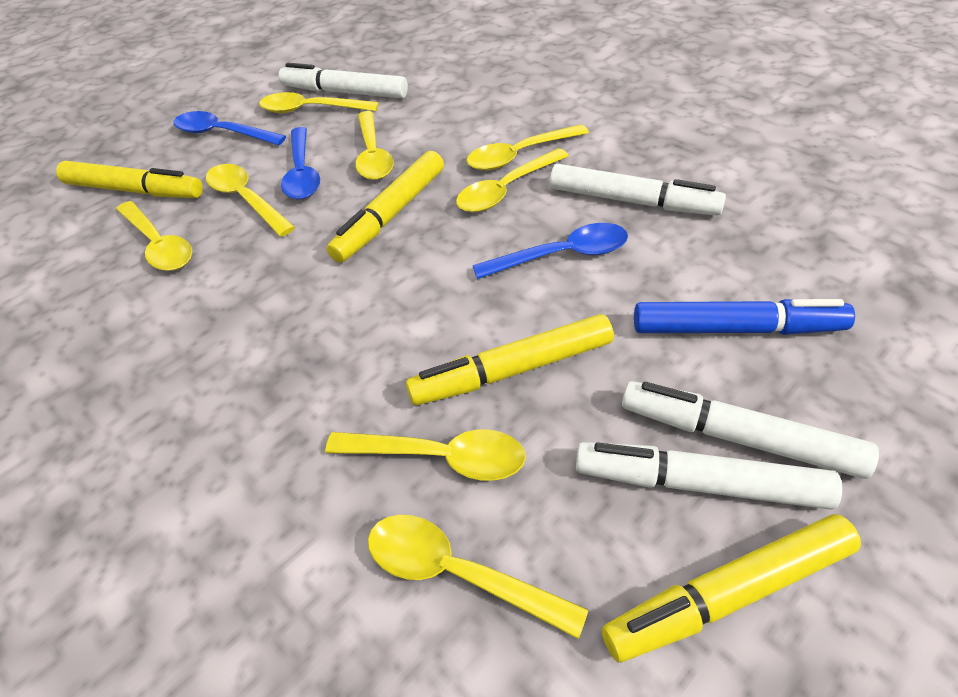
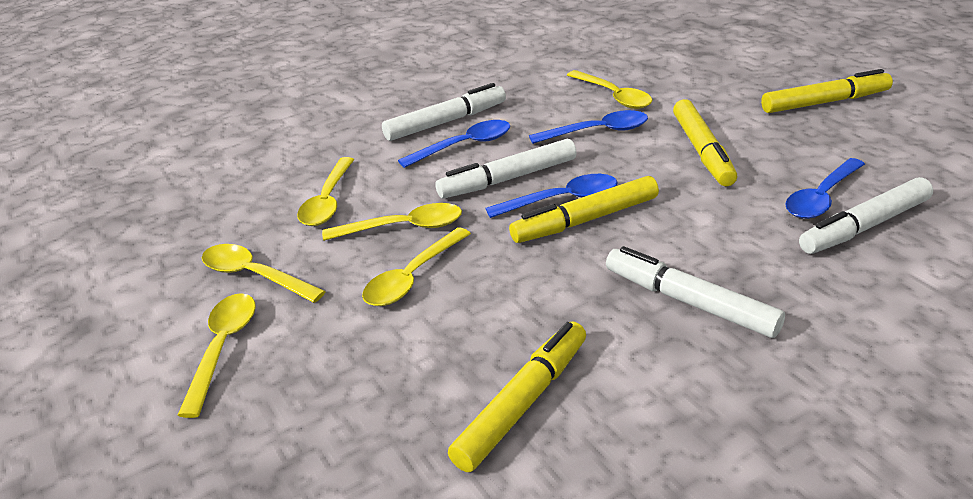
blue marker: 1 -> 0
blue spoon: 3 -> 4
yellow spoon: 8 -> 6

